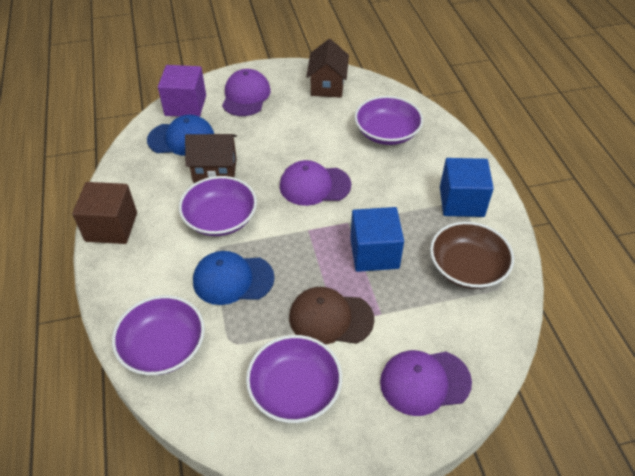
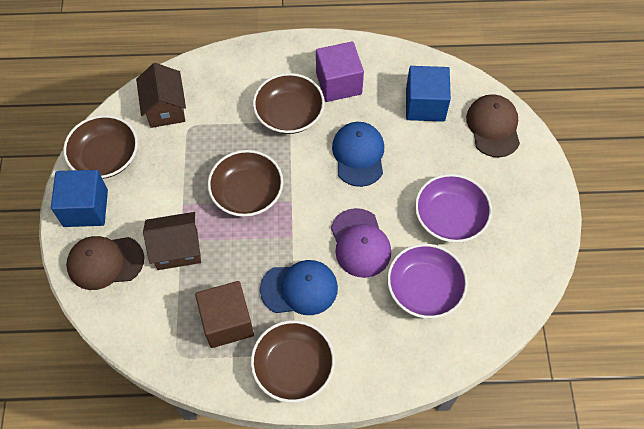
brown bowl: 1 -> 4
brown cap: 1 -> 2
purple bowl: 4 -> 2
purple cap: 3 -> 1

